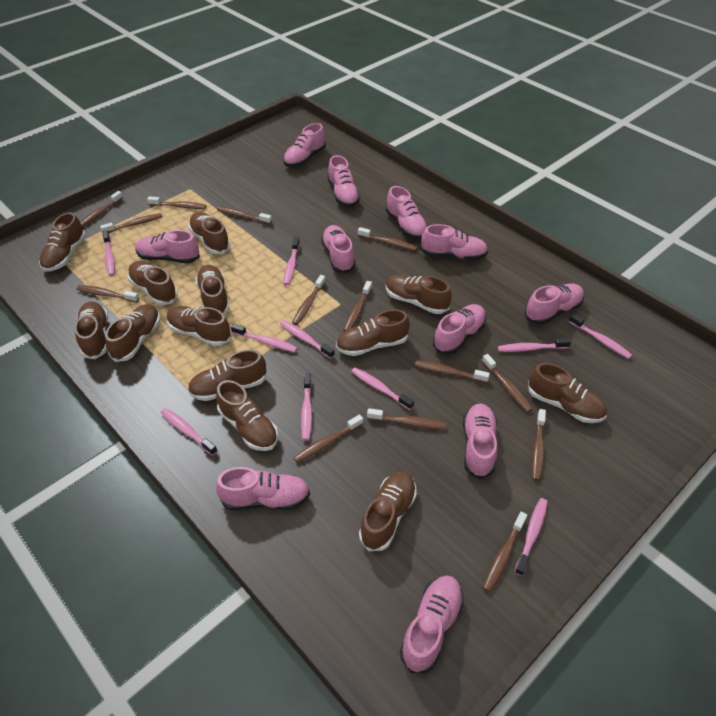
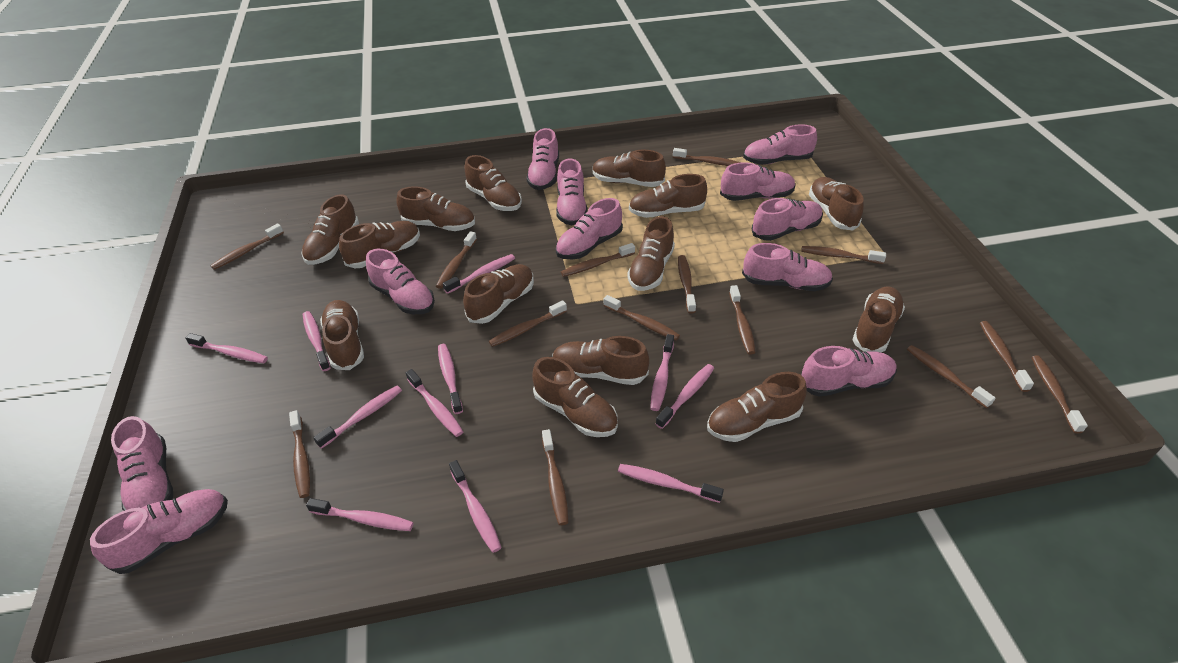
brown shoe: 13 -> 14
pink toothbrush: 10 -> 11

